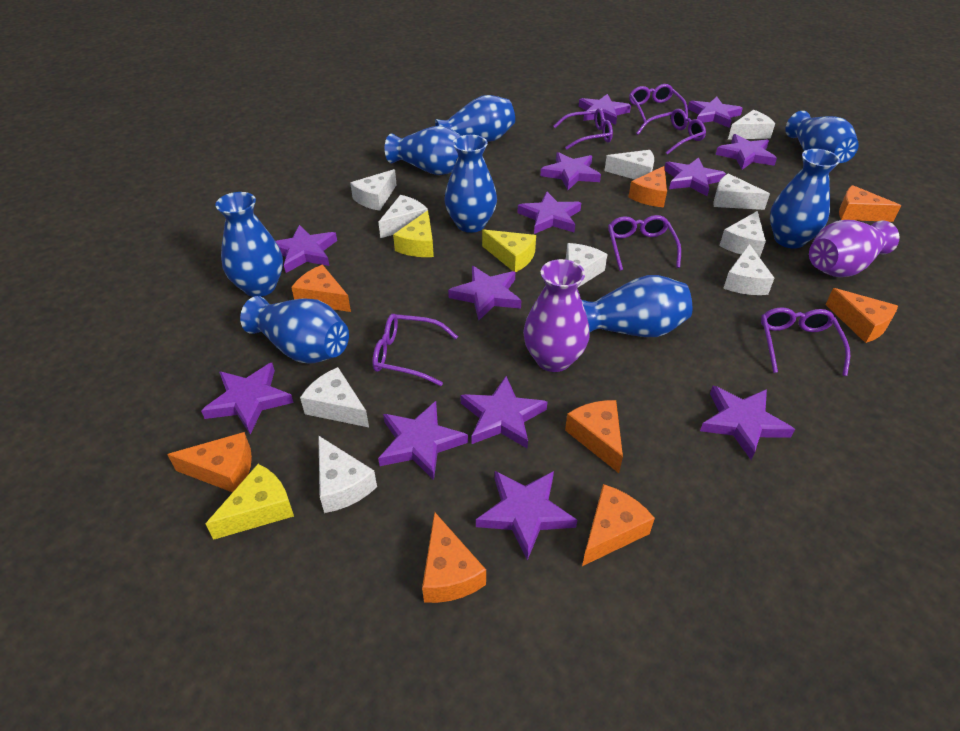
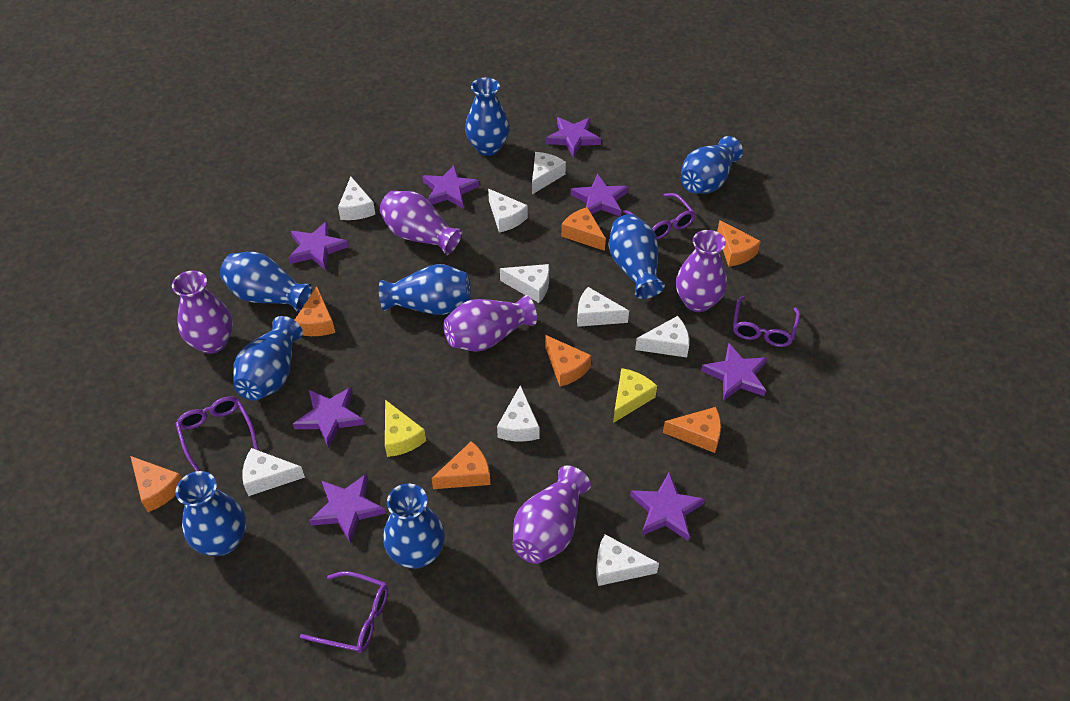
orange cheese: 8 -> 7
purple glasses: 6 -> 4
purple star: 13 -> 8
purple vase: 2 -> 5
white cheese: 10 -> 9
yellow cheese: 3 -> 2

